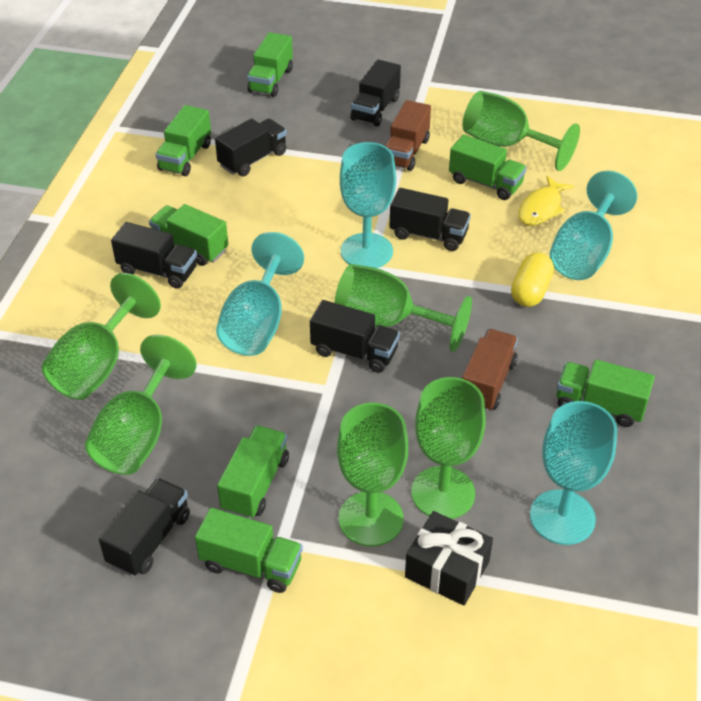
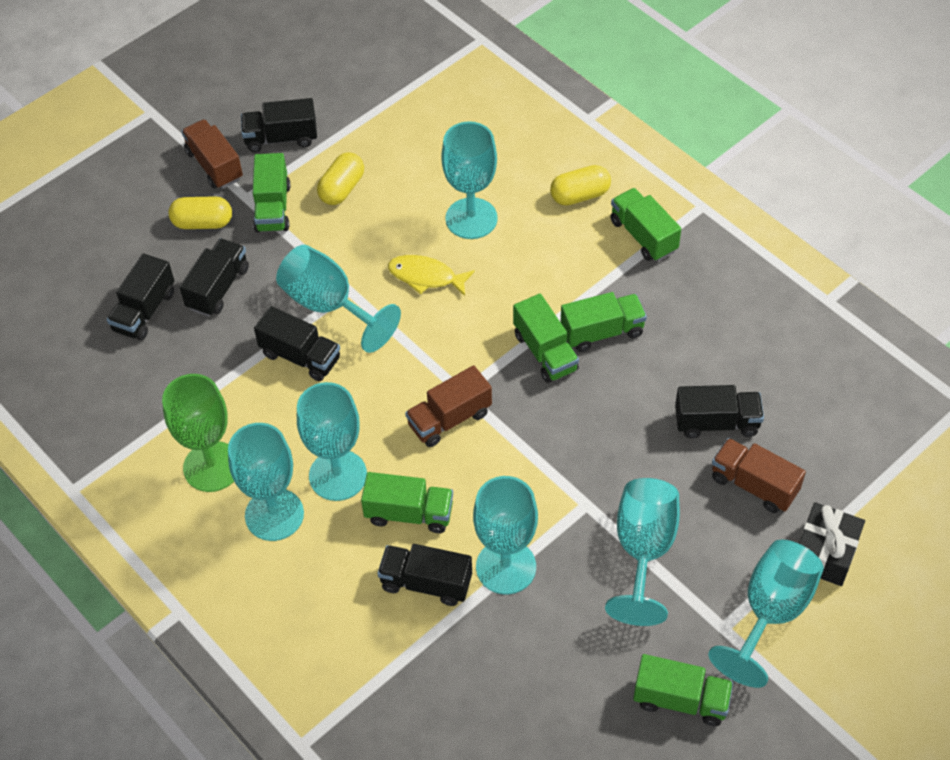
brown truck: 2 -> 3
green goblet: 6 -> 1
green truck: 7 -> 6
turquoise goblet: 4 -> 7
yellow capsule: 1 -> 3

